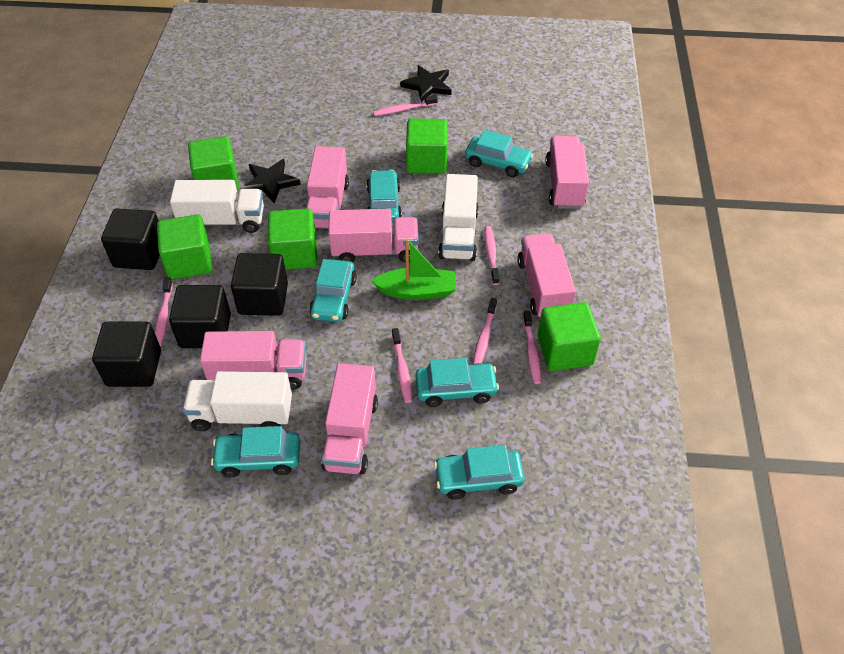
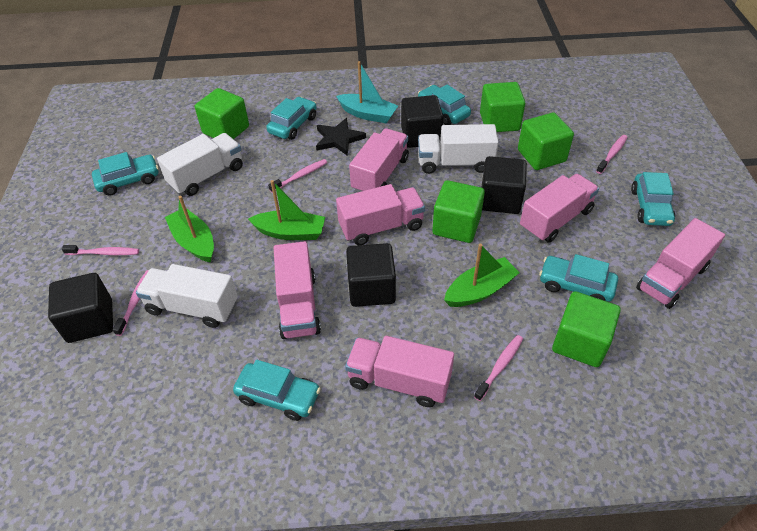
black star: 2 -> 1
green boat: 1 -> 3
pink toothbrush: 6 -> 5
turquoise boat: 0 -> 1

